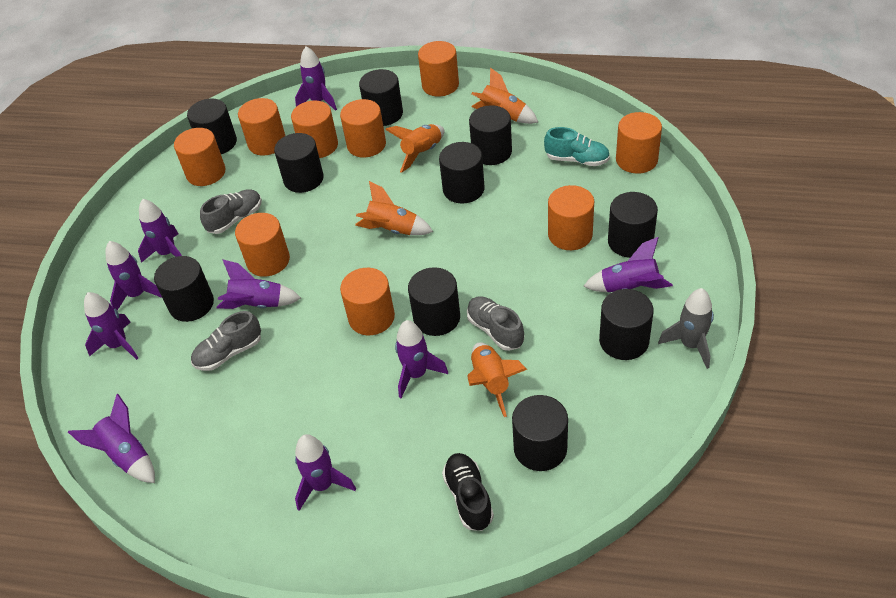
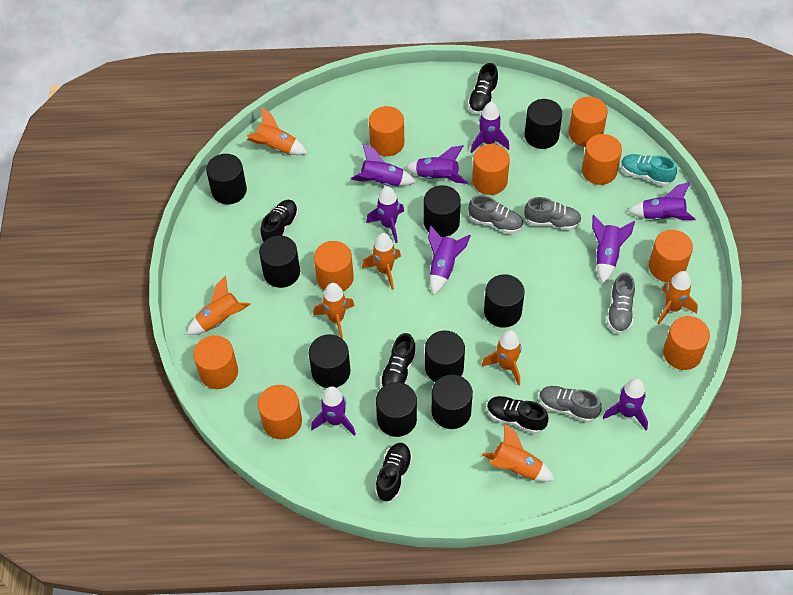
black cylinder: 10 -> 9
black shoe: 1 -> 5
grey rocket: 1 -> 0
grey shoe: 3 -> 4
orange rocket: 4 -> 7

